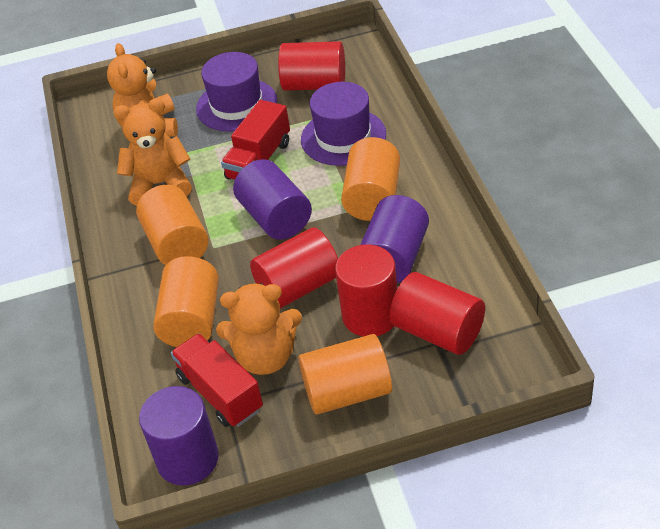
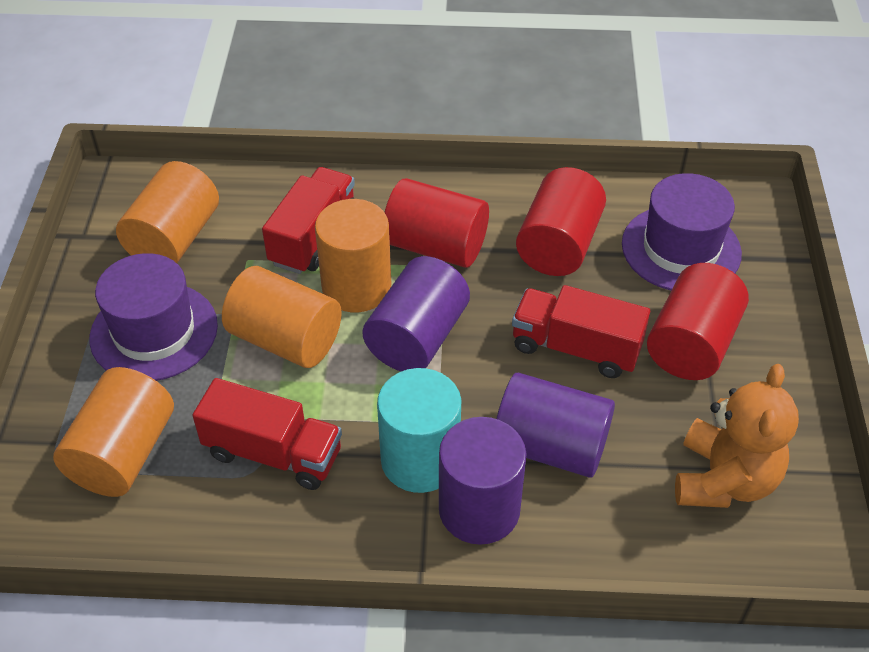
orange teddy bear: 3 -> 1
red cylinder: 4 -> 3
red truck: 2 -> 3
turquoise cylinder: 0 -> 1

